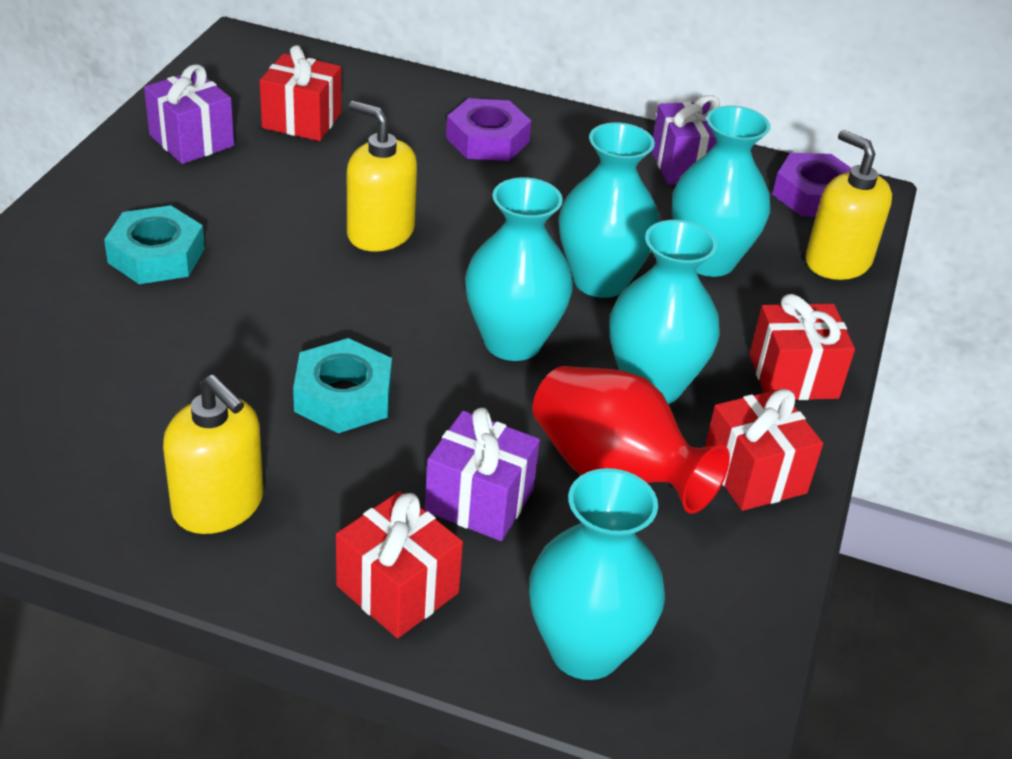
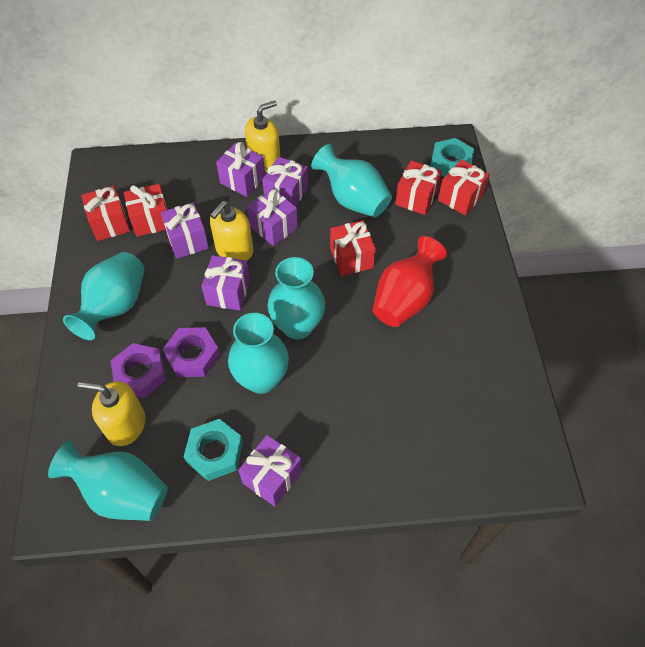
purple gift: 3 -> 6
red gift: 4 -> 5

